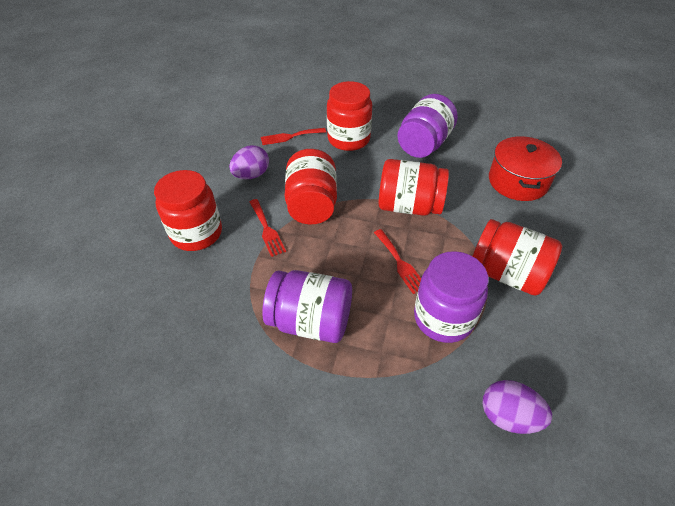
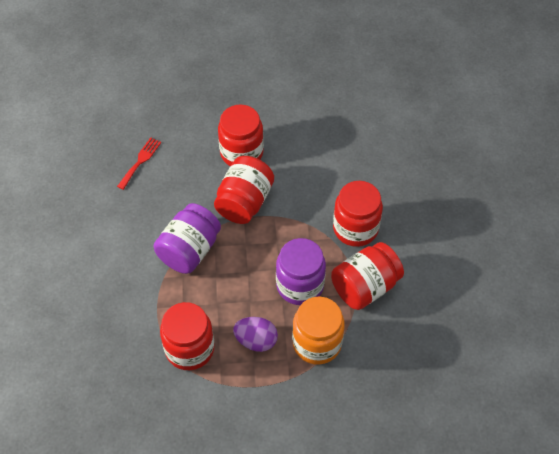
orange jar: 0 -> 1
purple egg: 2 -> 1
purple jar: 3 -> 2
red fork: 3 -> 1
red pot: 1 -> 0

